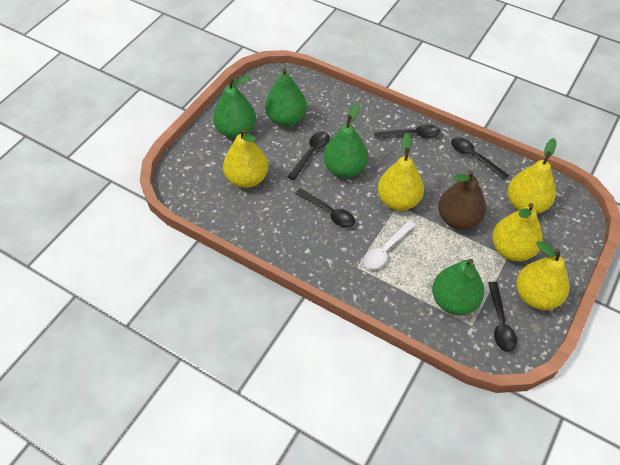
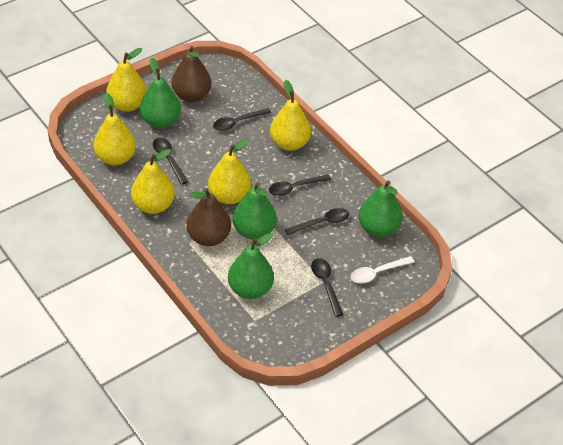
brown pear: 1 -> 2

